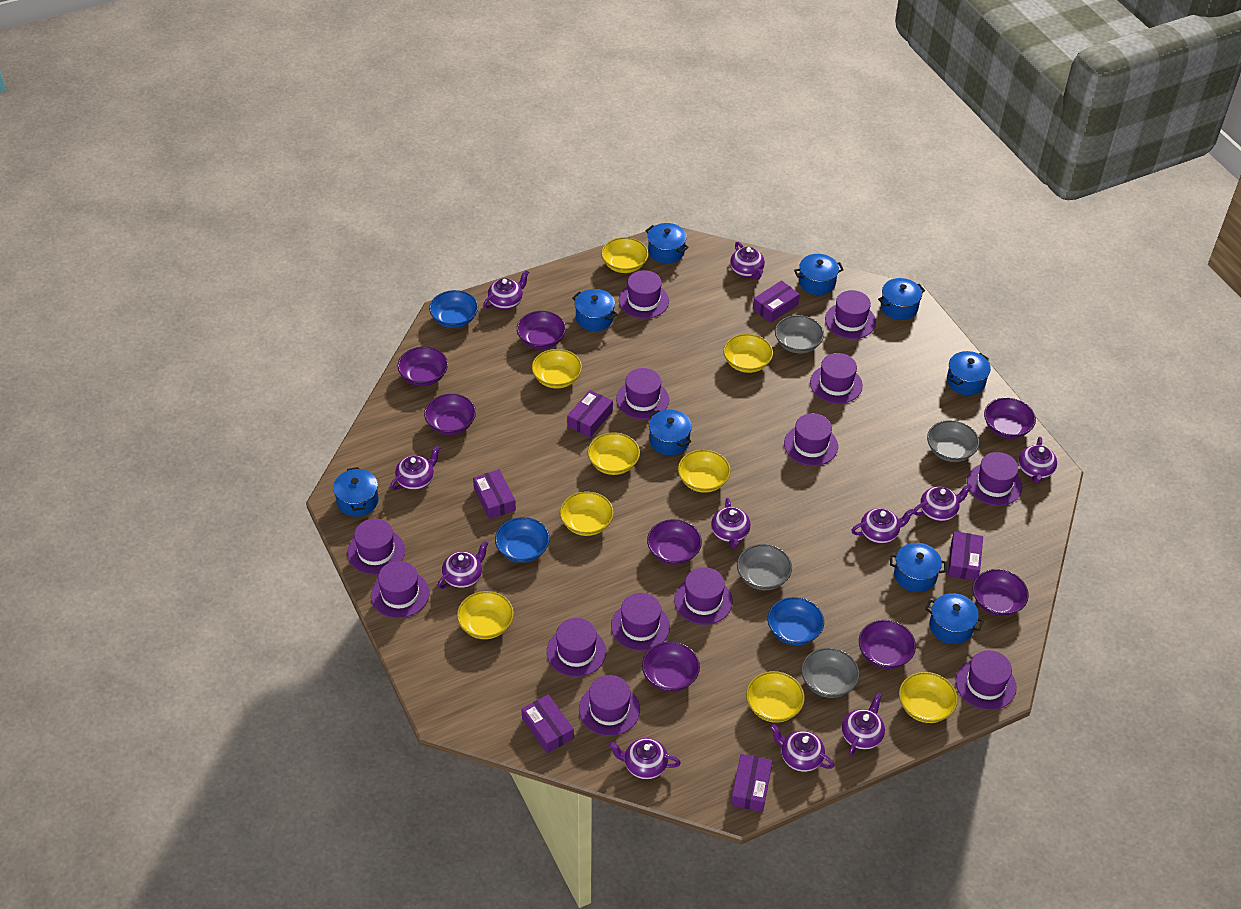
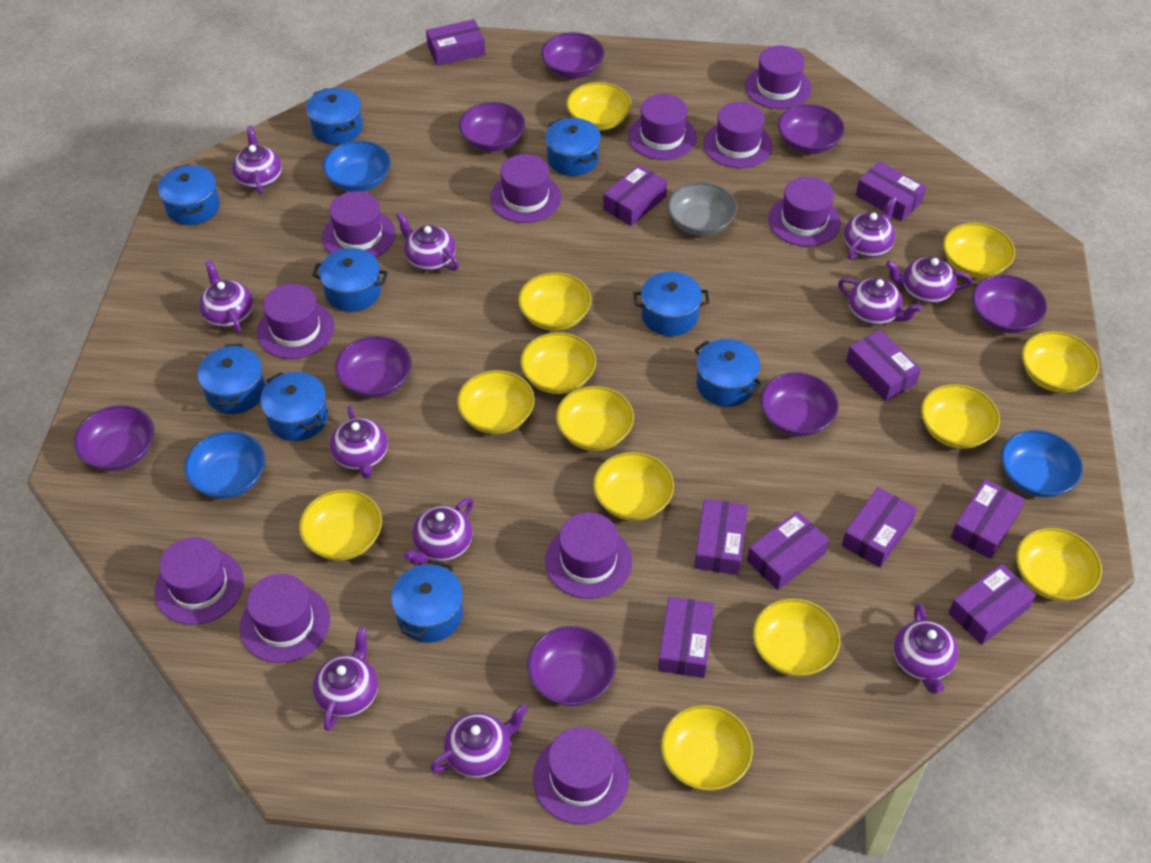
grey bowl: 4 -> 1
purple box: 6 -> 10
purple hat: 13 -> 11
yellow bowl: 9 -> 13

